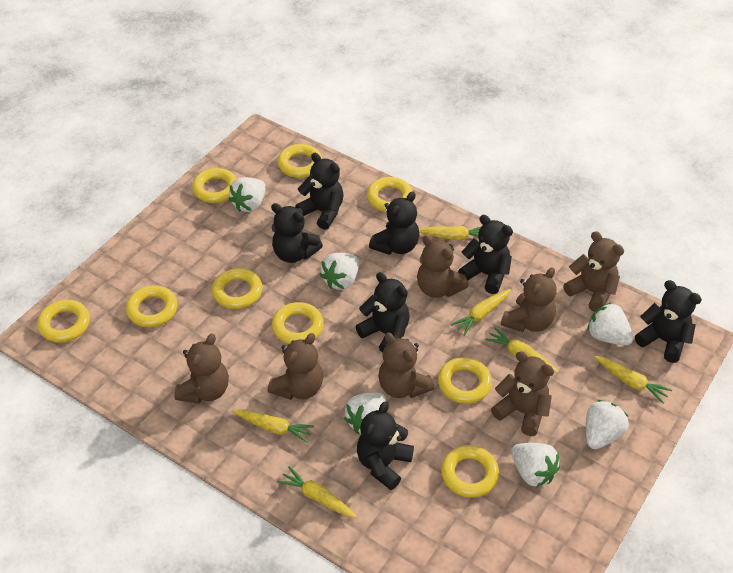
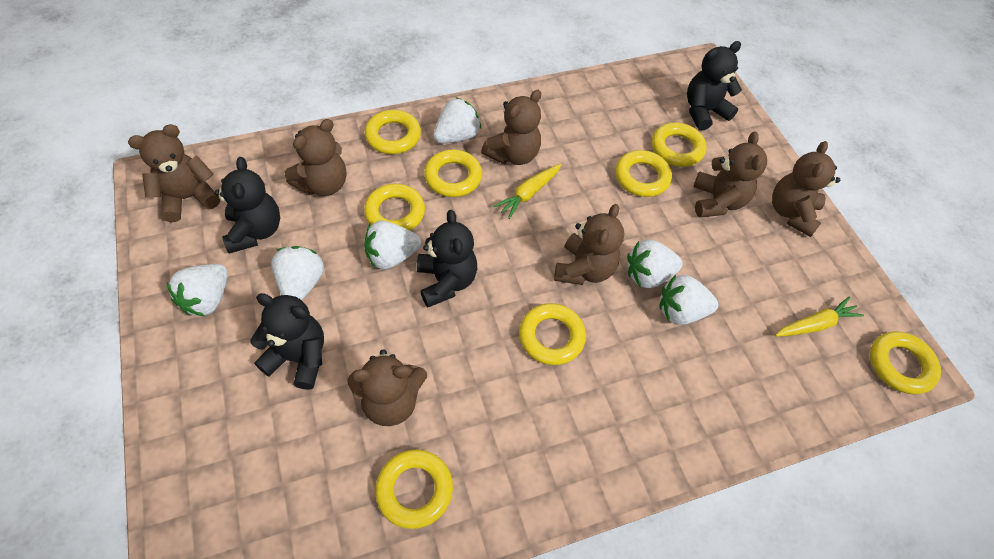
black teddy bear: 7 -> 4
yellow carrot: 6 -> 2
yellow ring: 9 -> 8

